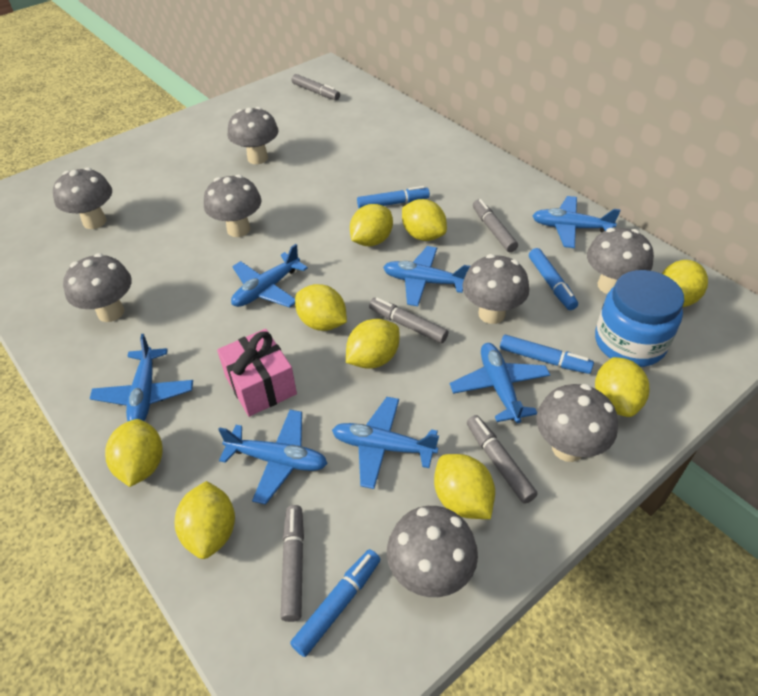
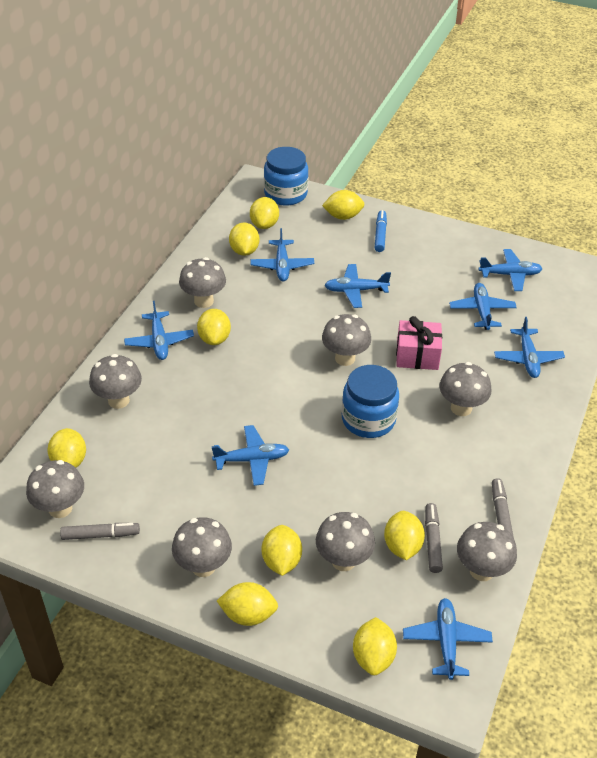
blue jar: 1 -> 2
blue marker: 4 -> 1
blue plane: 7 -> 8
grey marker: 5 -> 3

